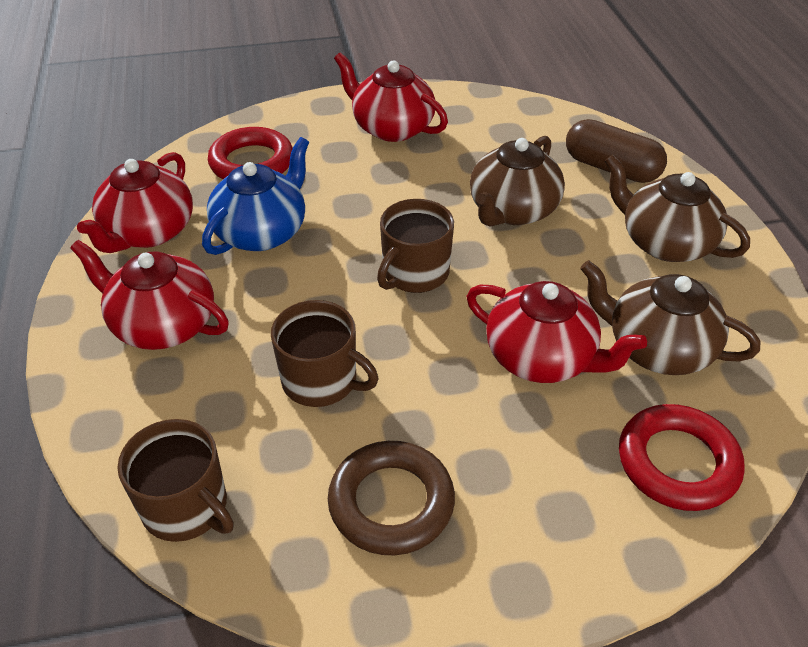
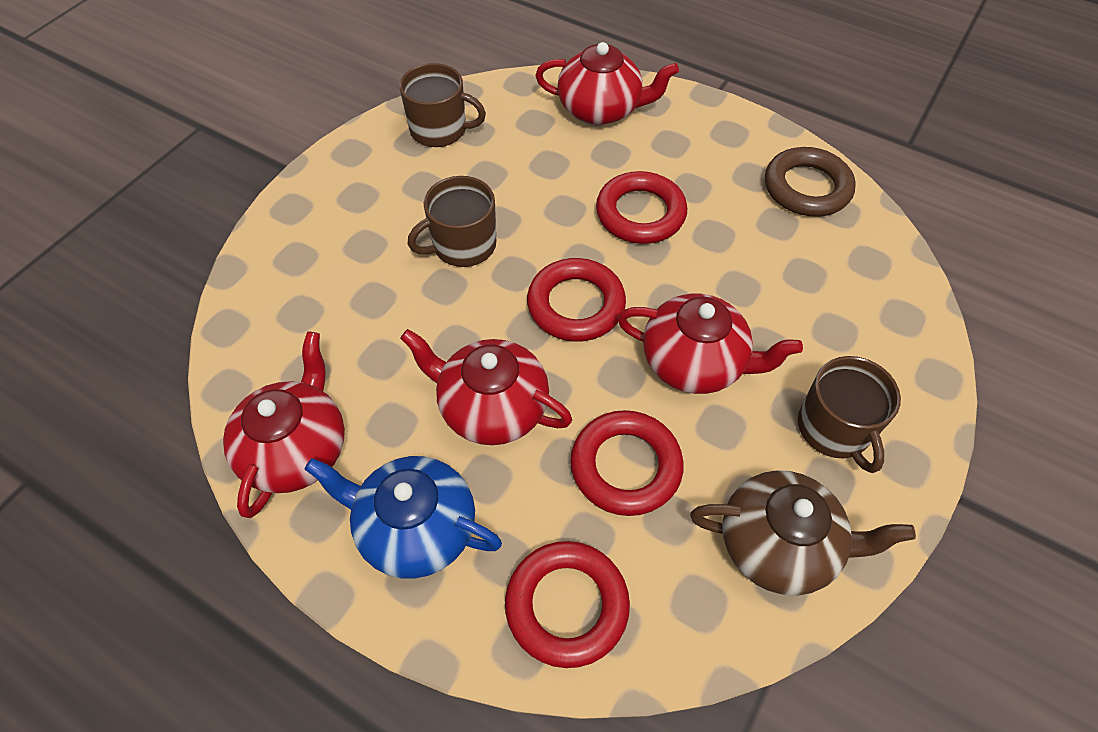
brown capsule: 1 -> 0
brown teapot: 3 -> 1
red ring: 2 -> 4

